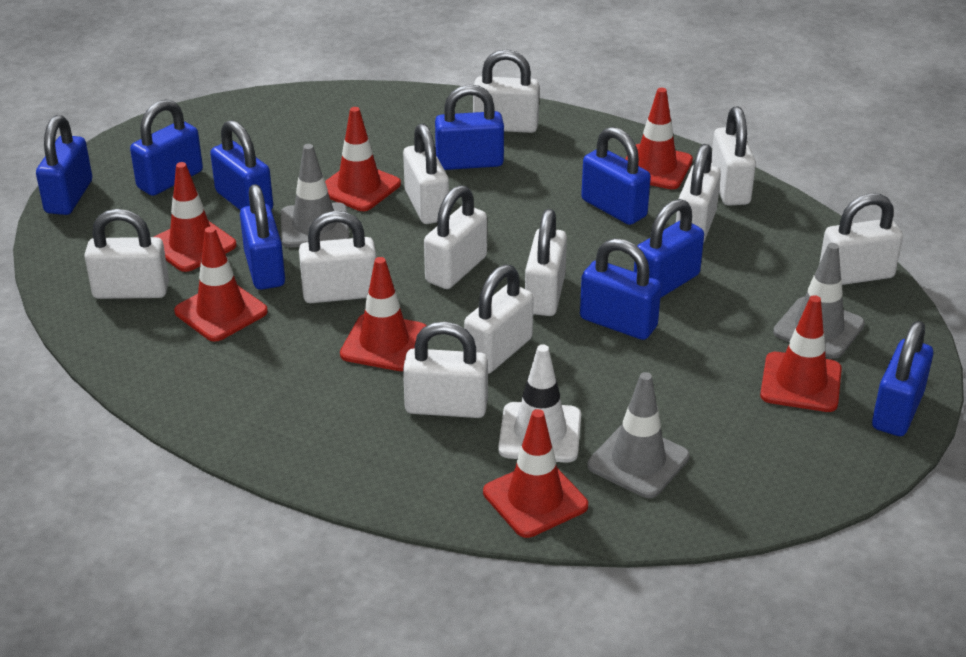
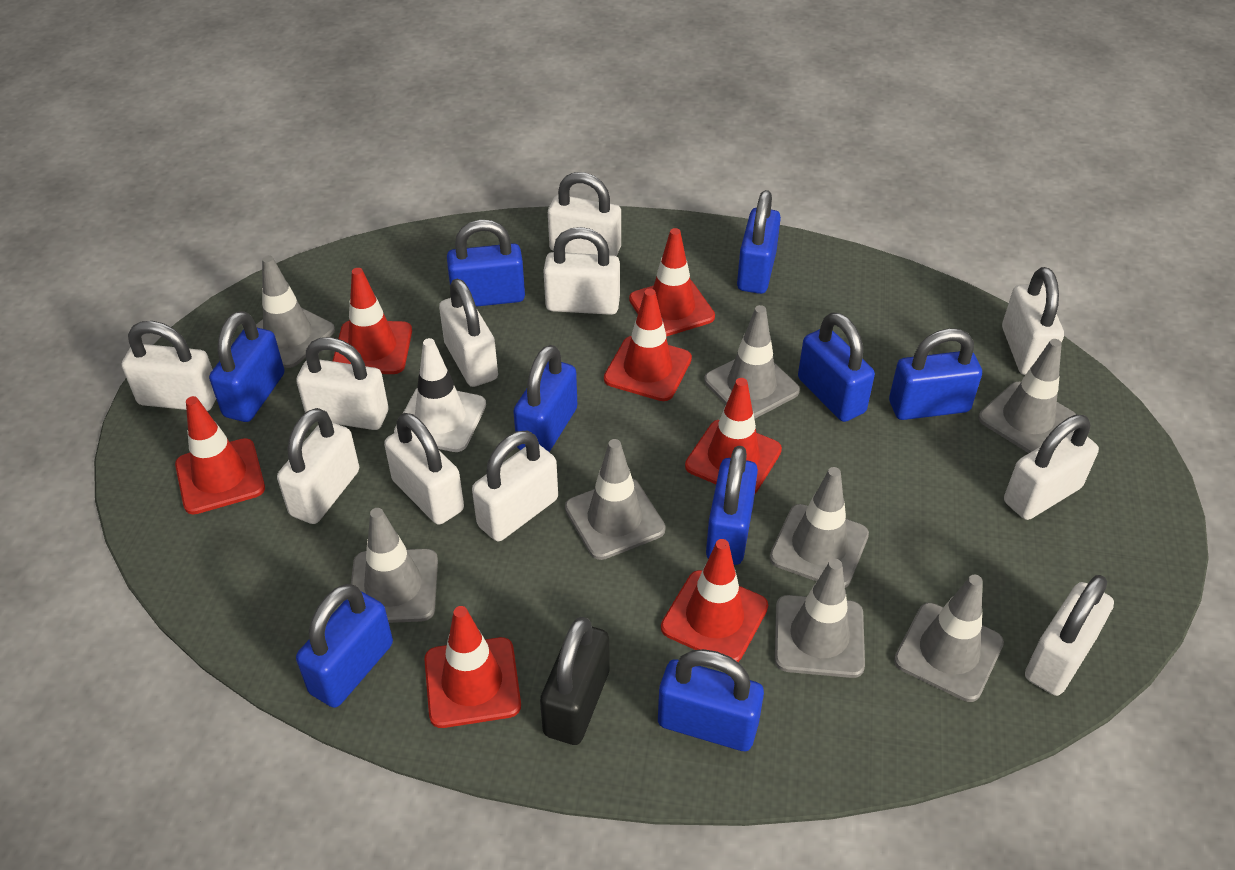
black padlock: 0 -> 1
grey traffic cone: 3 -> 8

